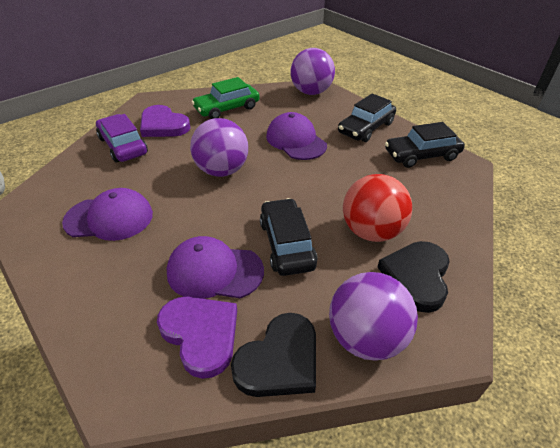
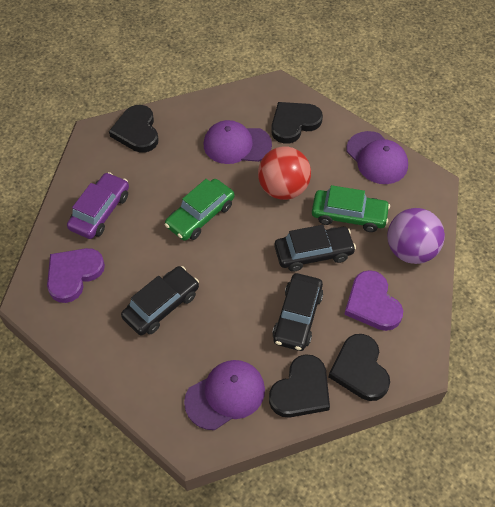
black heart: 2 -> 4
green car: 1 -> 2
purple ball: 3 -> 1

